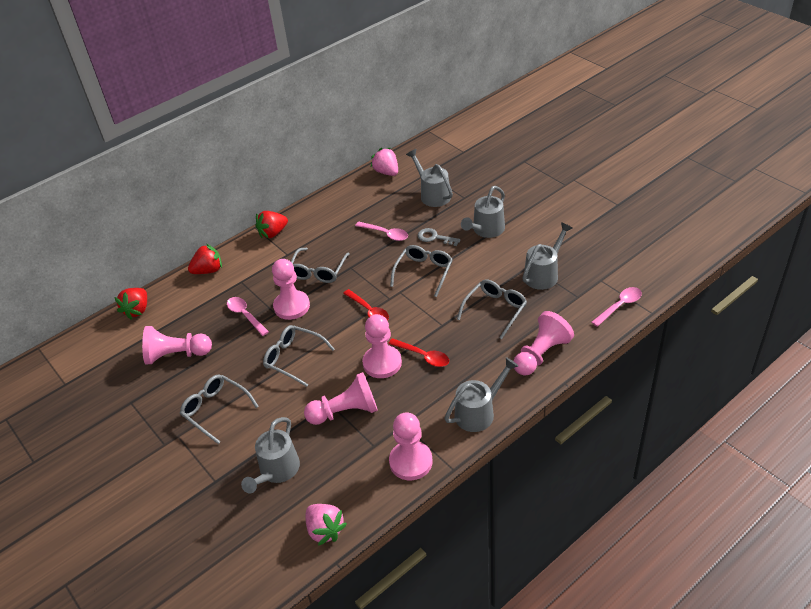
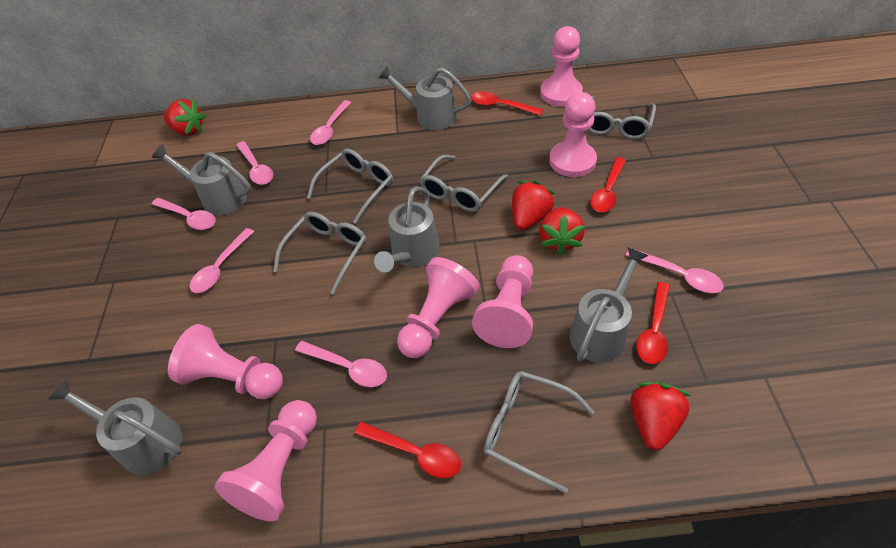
grey key: 1 -> 0
pink spoon: 3 -> 6
pink strawberry: 2 -> 0
red spoon: 2 -> 4
red strawberry: 3 -> 4

